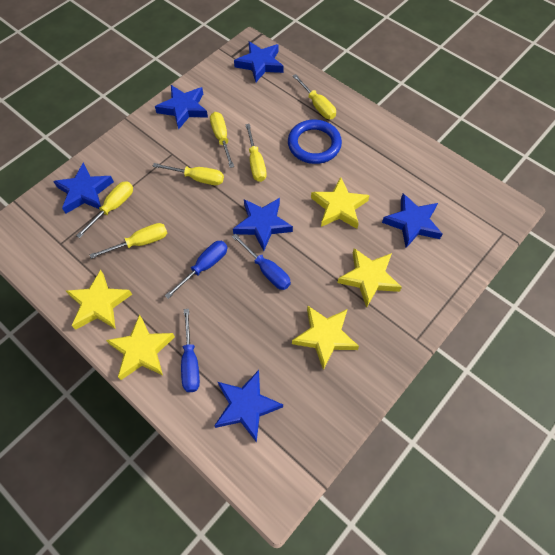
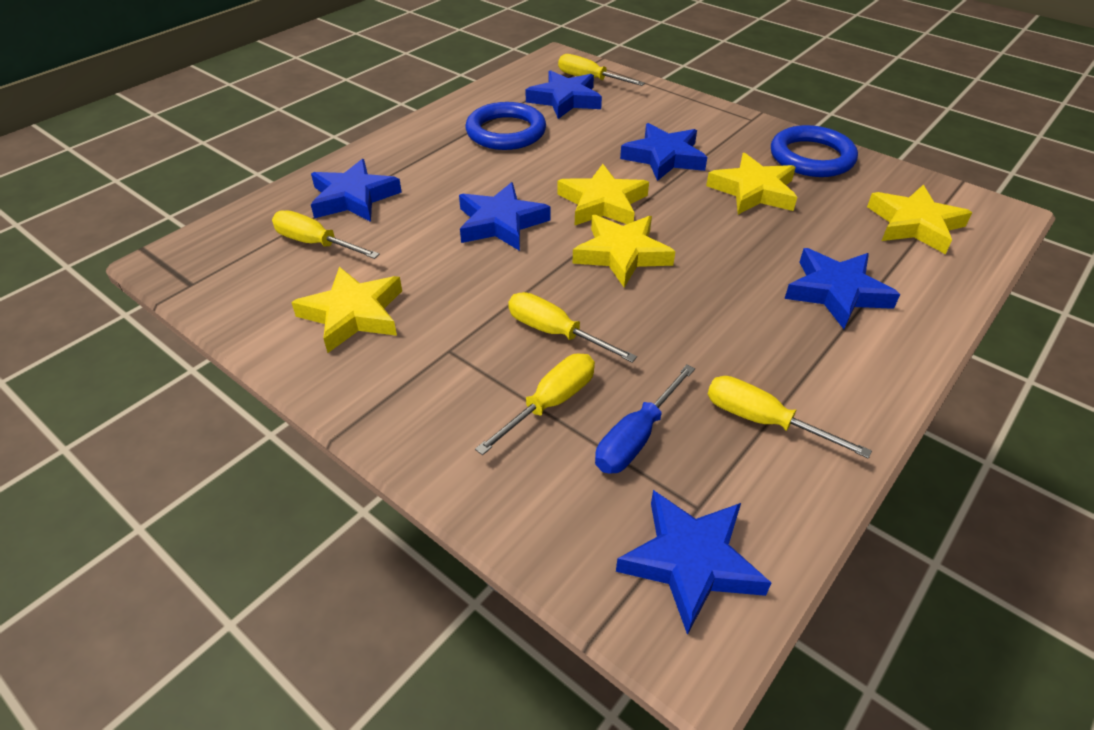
blue ring: 1 -> 2
blue screwdriver: 3 -> 1
yellow screwdriver: 6 -> 5

